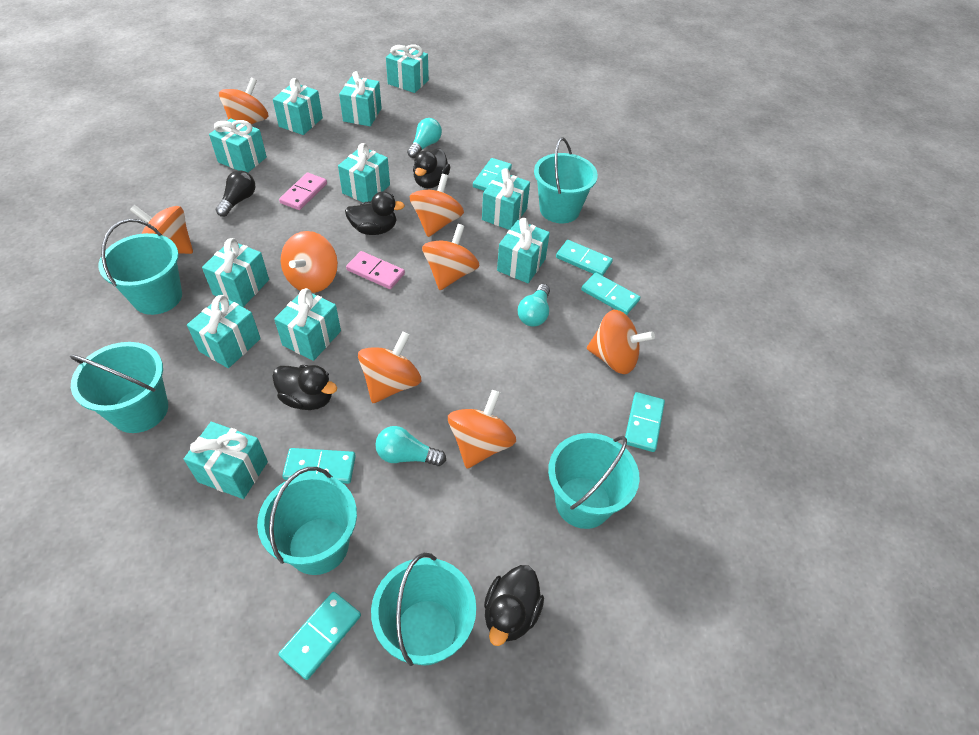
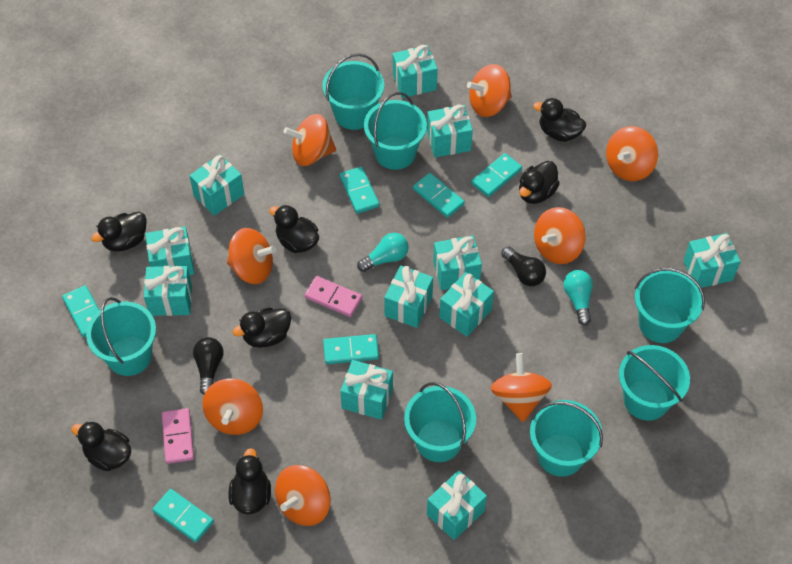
black duck: 4 -> 7
black light bulb: 1 -> 2
turquoise bucket: 6 -> 7
turquoise light bulb: 3 -> 2

